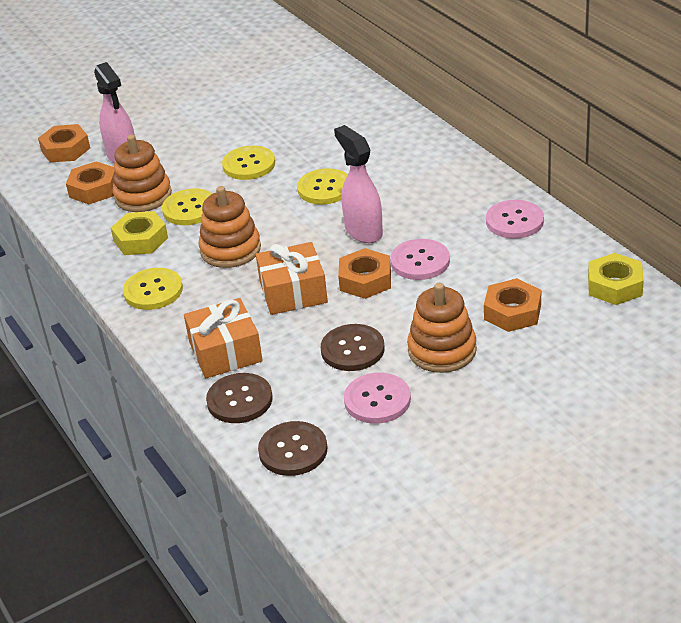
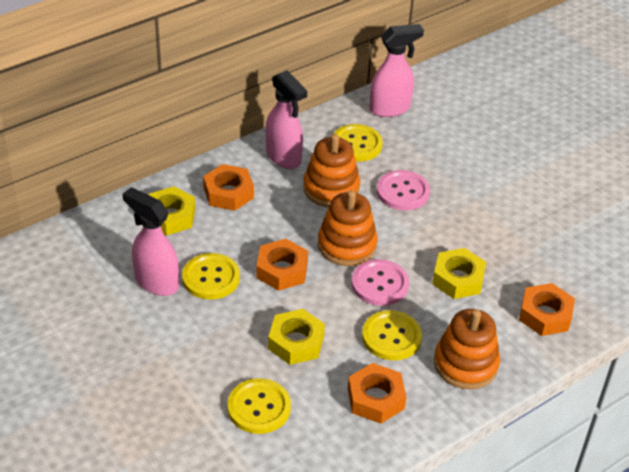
brown button: 3 -> 0
orange gift: 2 -> 0
pink button: 3 -> 2
pink spray bottle: 2 -> 3
yellow nut: 2 -> 3

